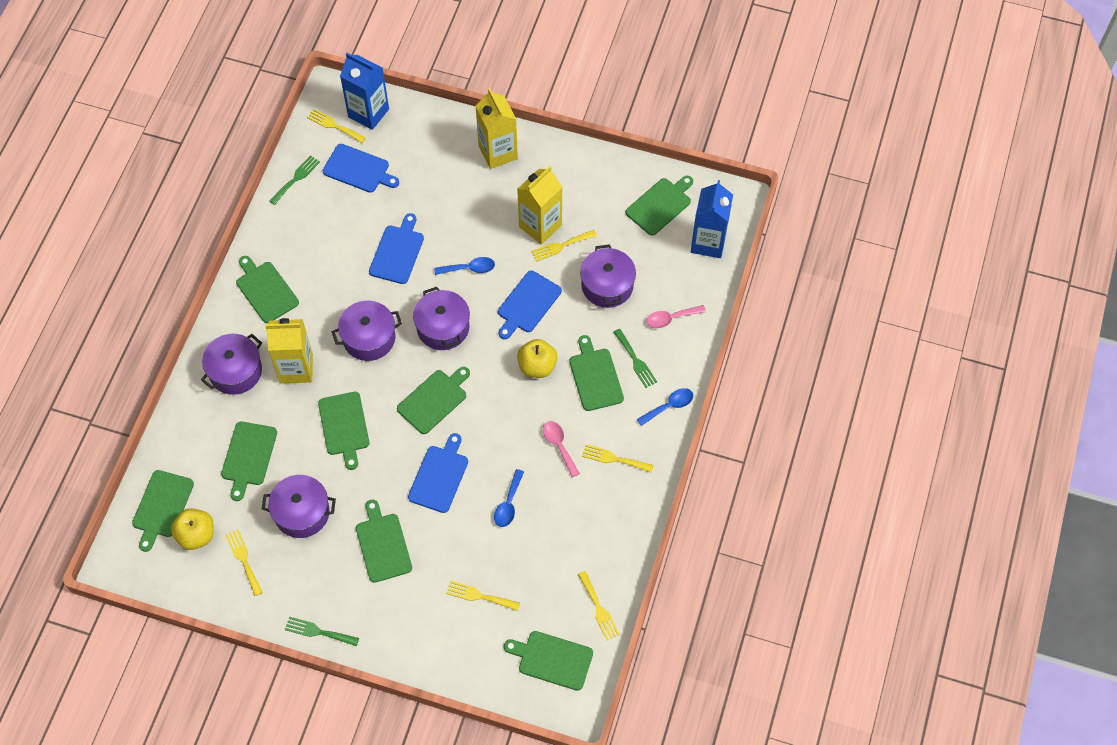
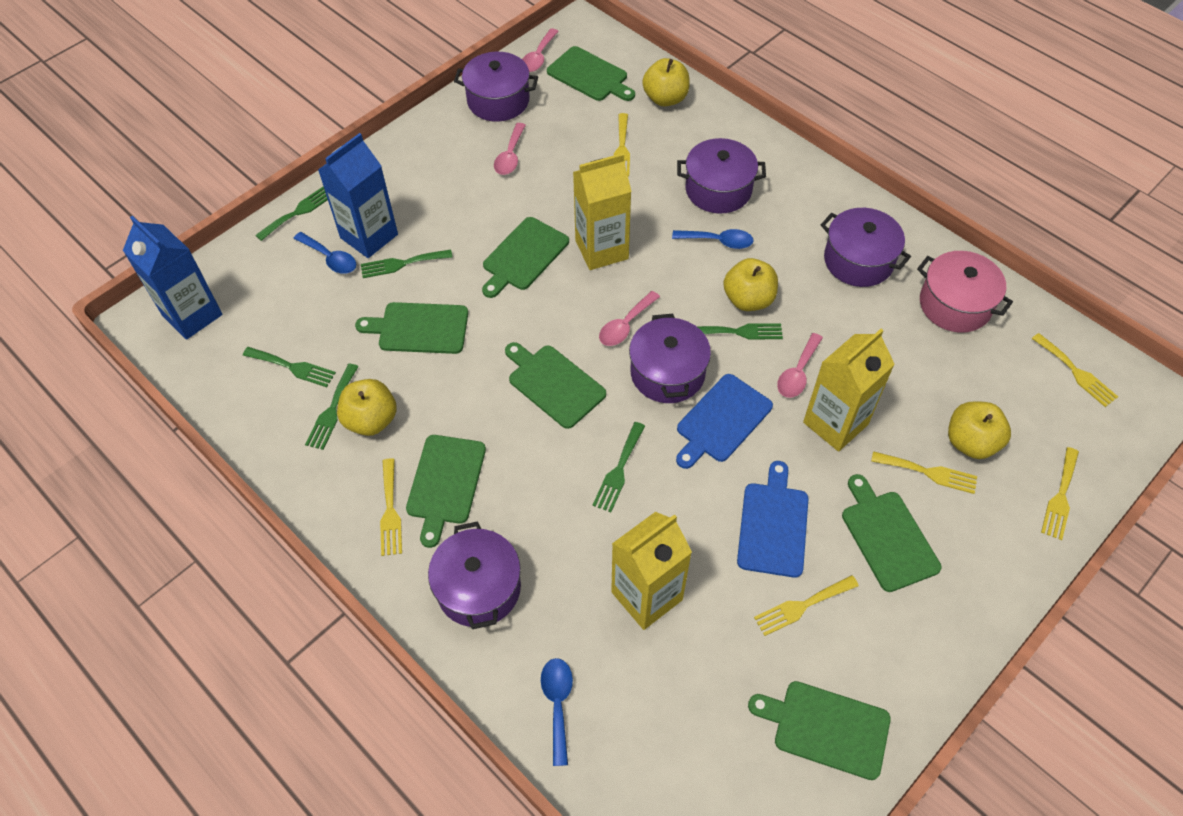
blue cutting board: 4 -> 2
green cutting board: 9 -> 7
green fork: 3 -> 6
pink pot: 0 -> 1
pink spoon: 2 -> 4
yellow apple: 2 -> 4

